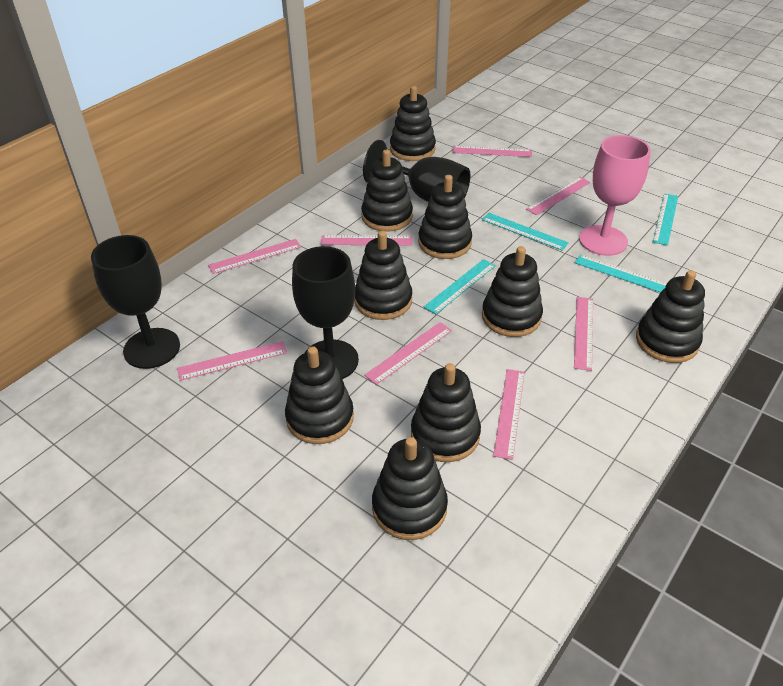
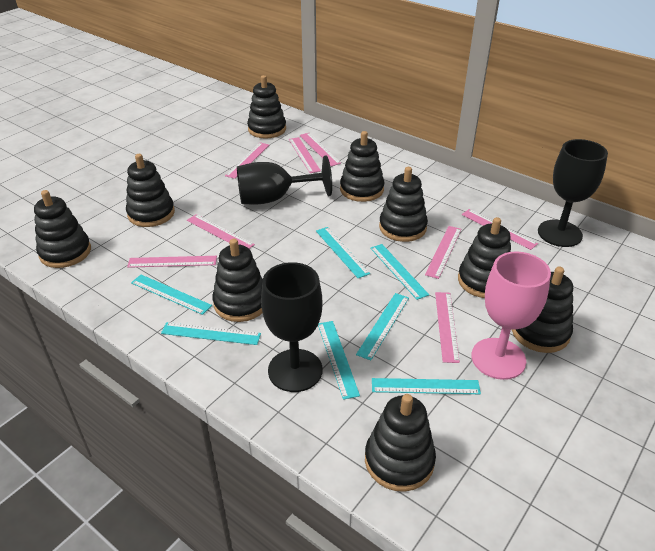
turquoise ruler: 4 -> 7

